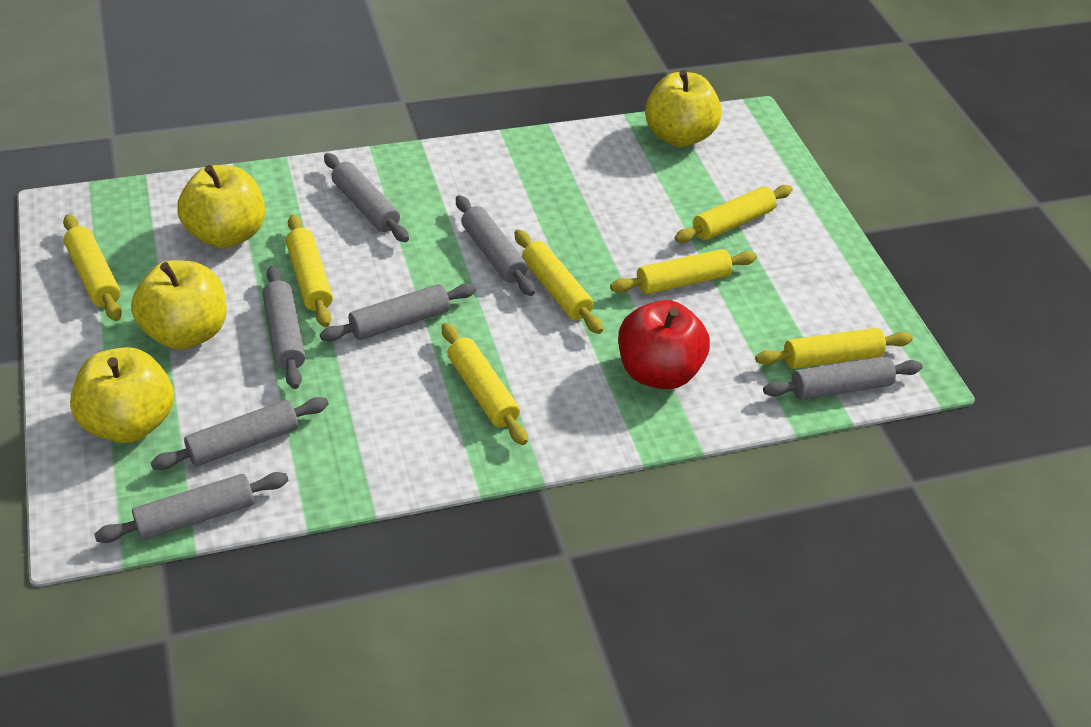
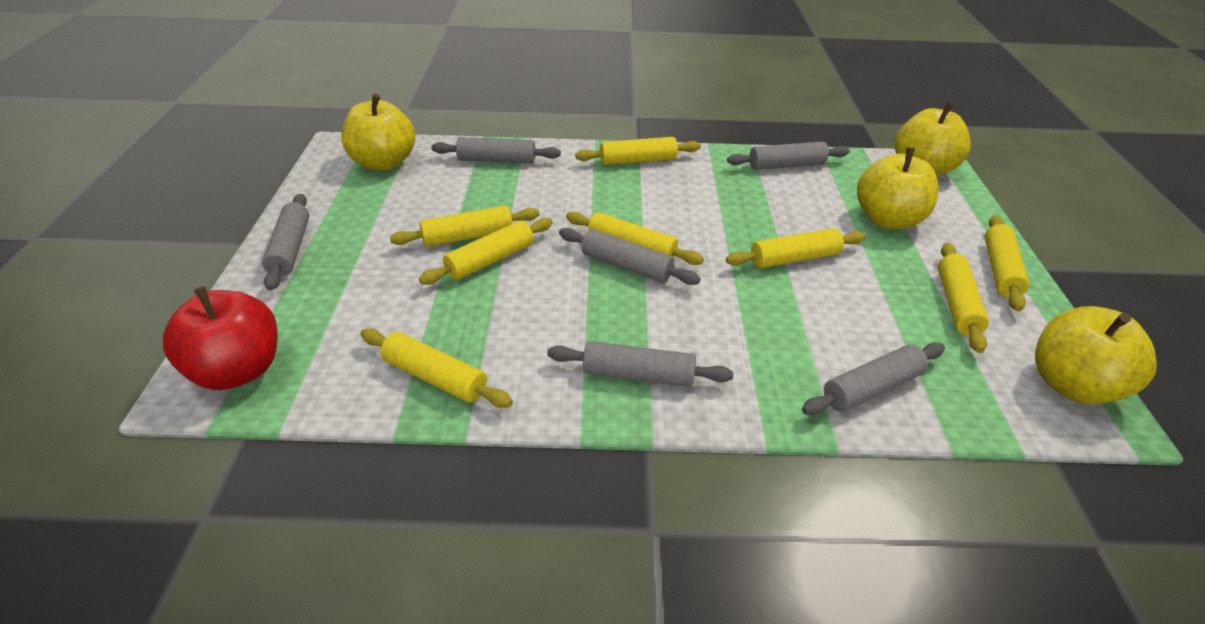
grey rolling pin: 7 -> 6
yellow rolling pin: 7 -> 8

